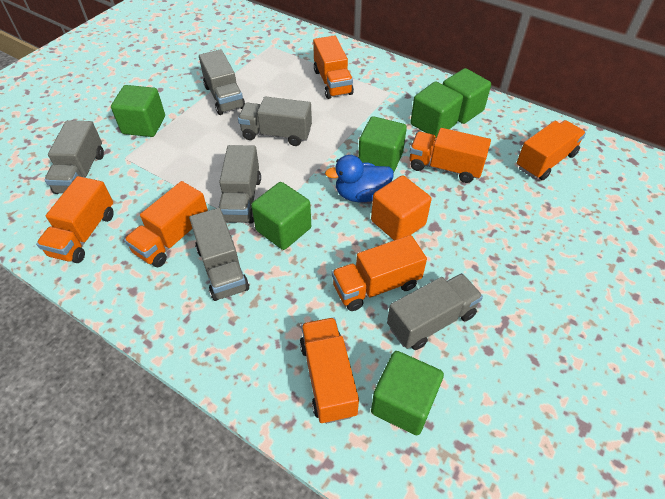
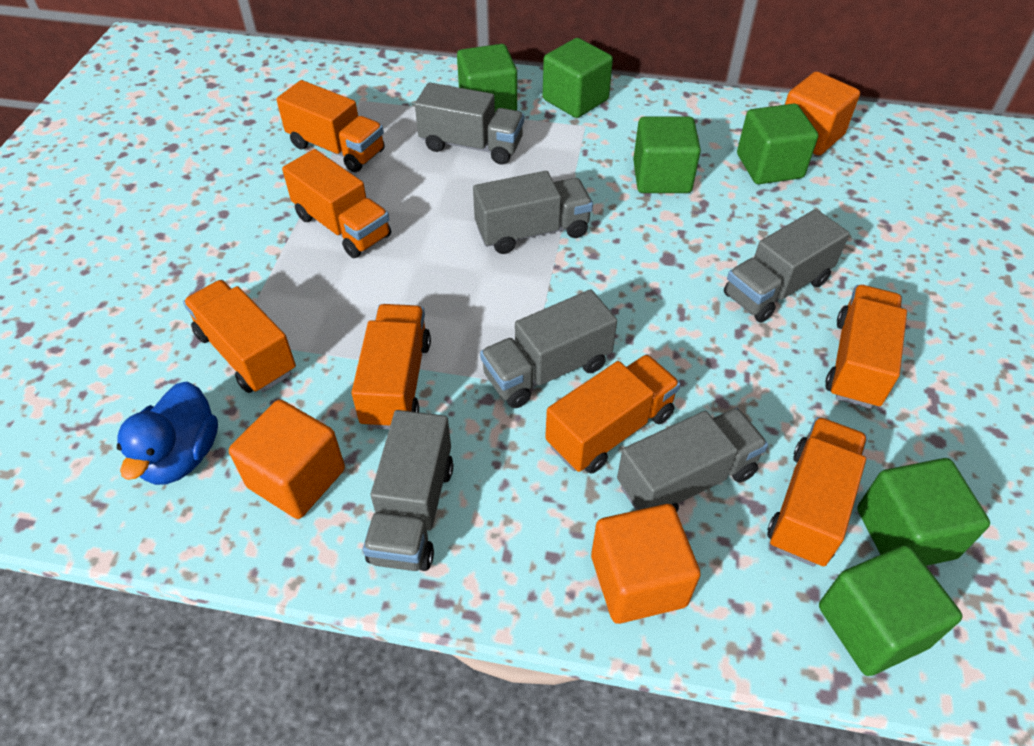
orange cube: 1 -> 3

